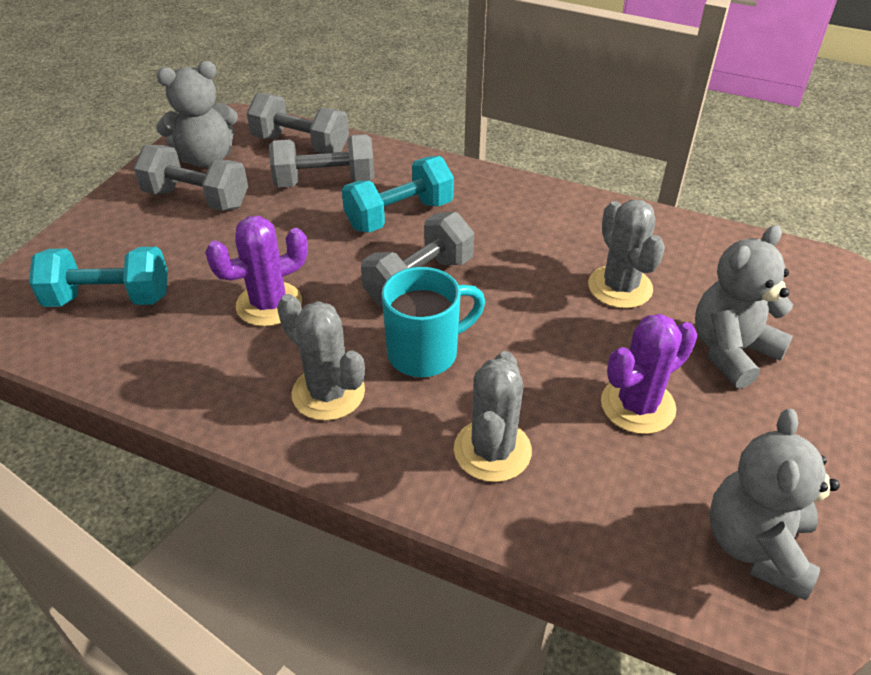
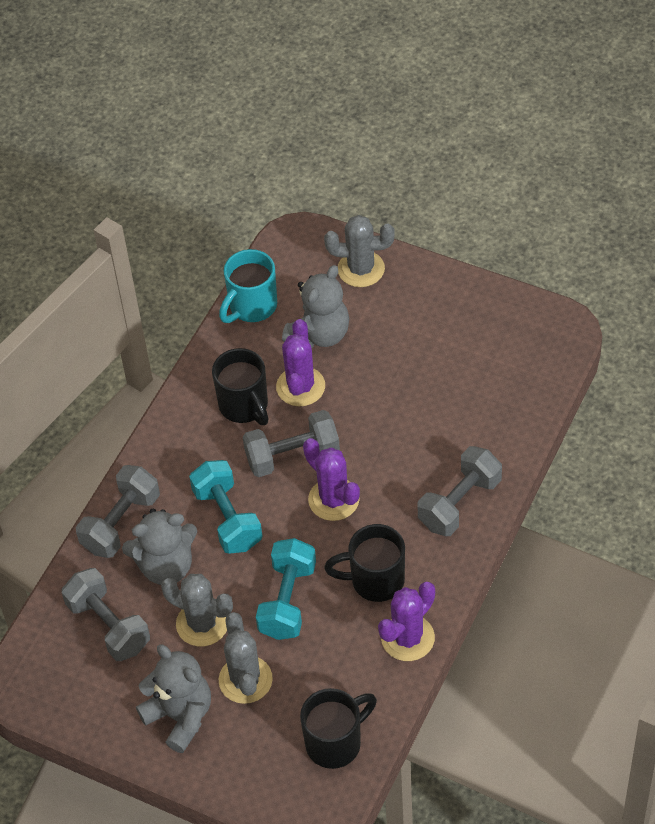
black mug: 0 -> 3
purple cactus: 2 -> 3

